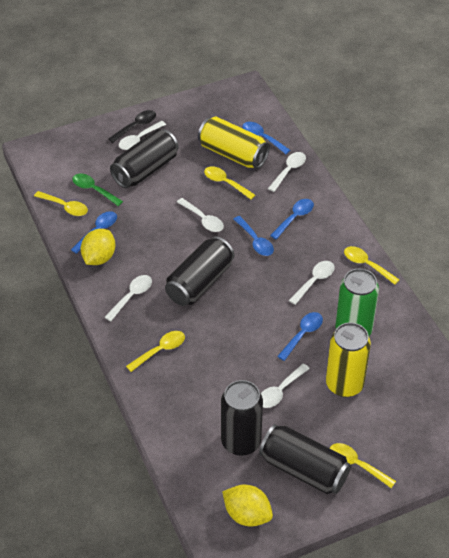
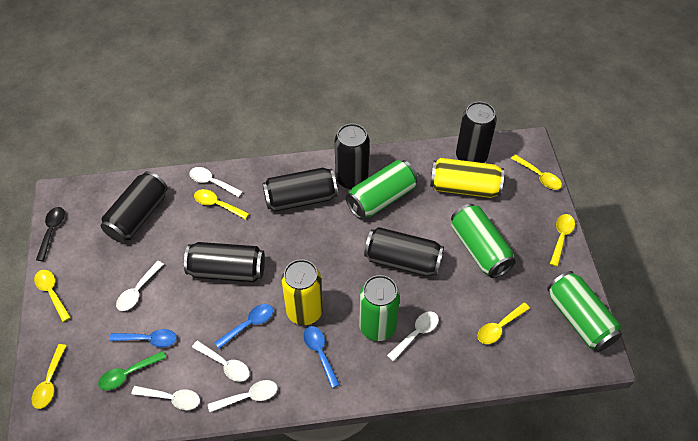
black can: 4 -> 6
blue spoon: 5 -> 3
green can: 1 -> 4
yellow lemon: 2 -> 0
yellow spoon: 5 -> 6

